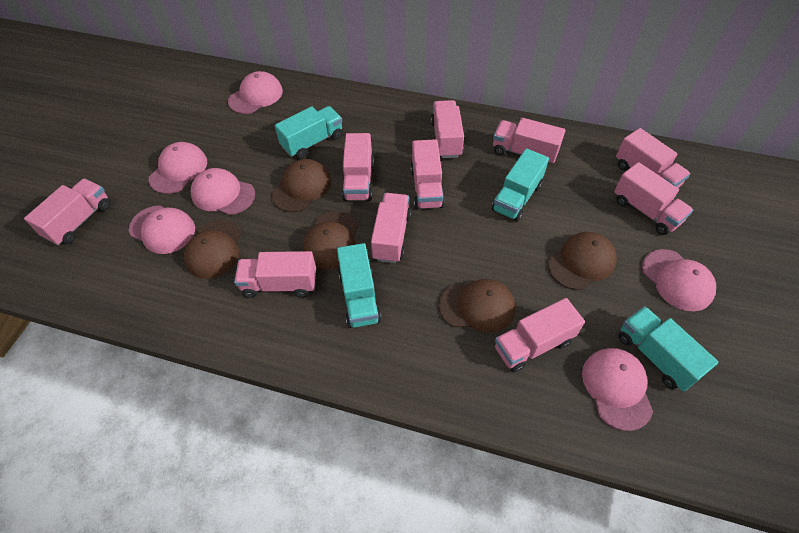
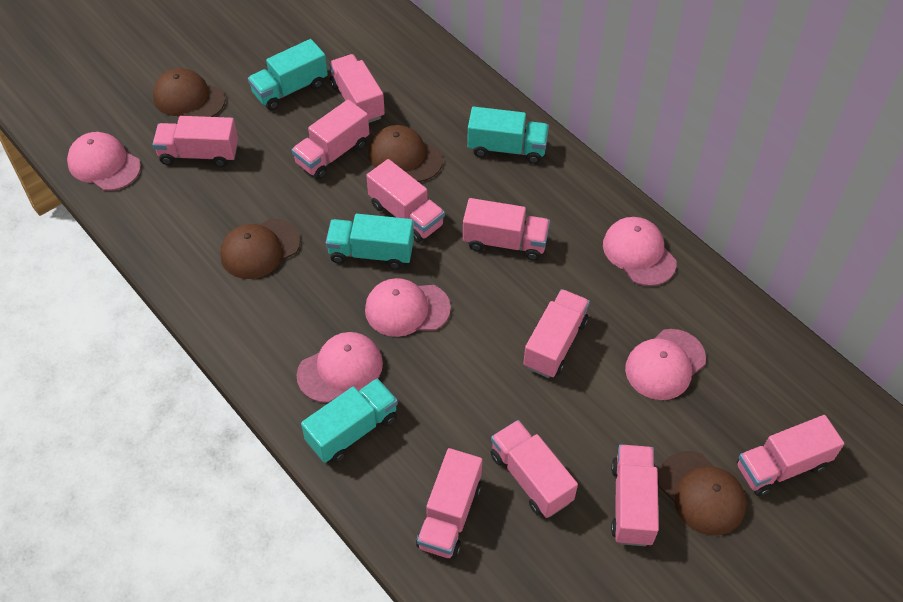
brown cap: 5 -> 4
pink cap: 6 -> 5

